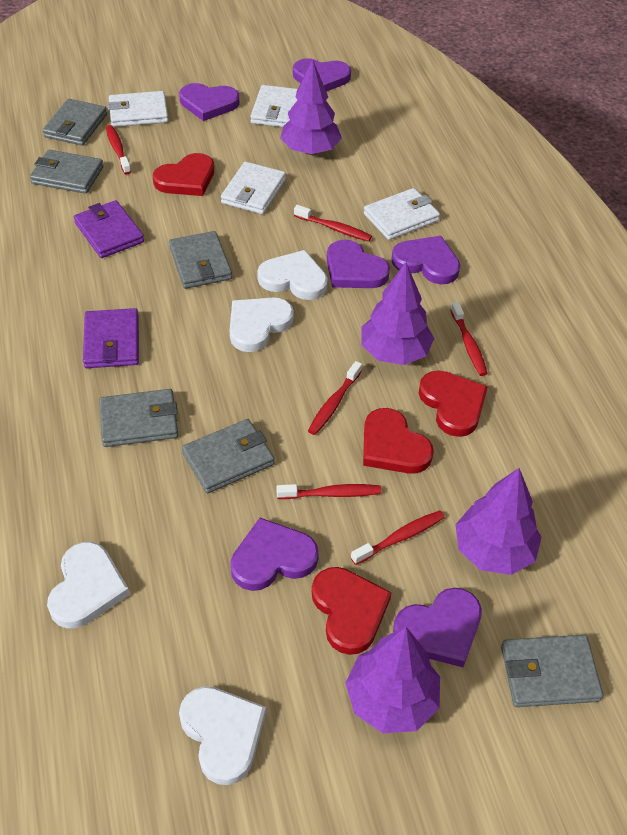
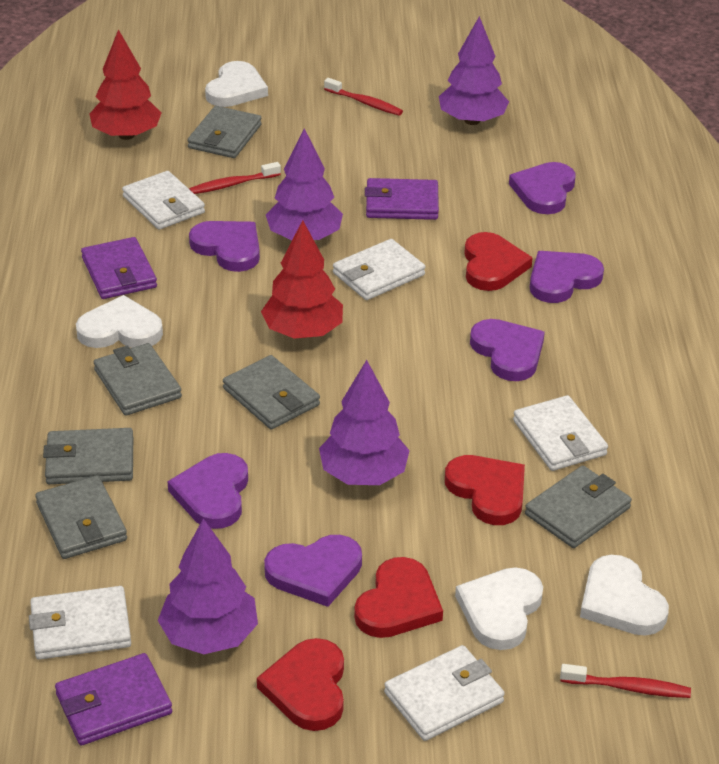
purple wallet: 2 -> 3
red toothbrush: 6 -> 3
red tree: 0 -> 2
white wallet: 4 -> 5

